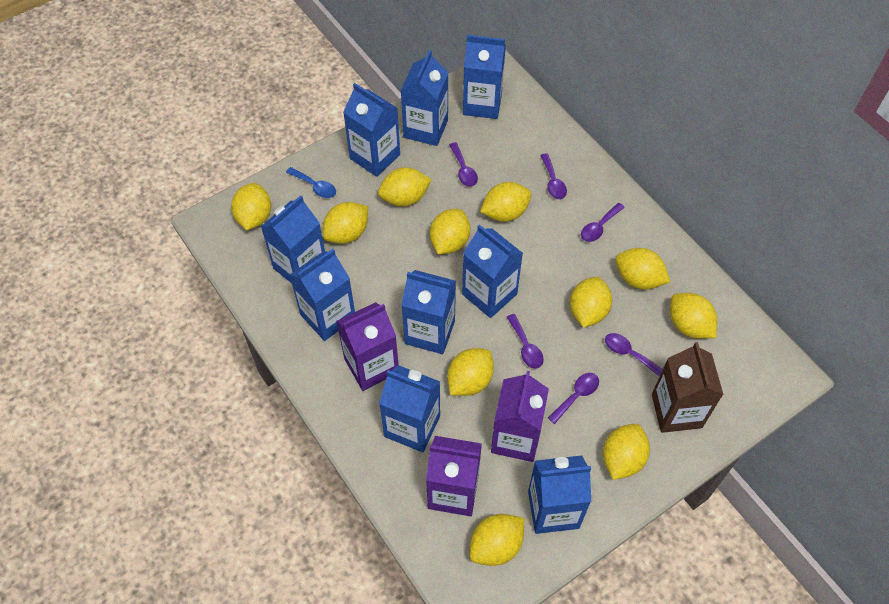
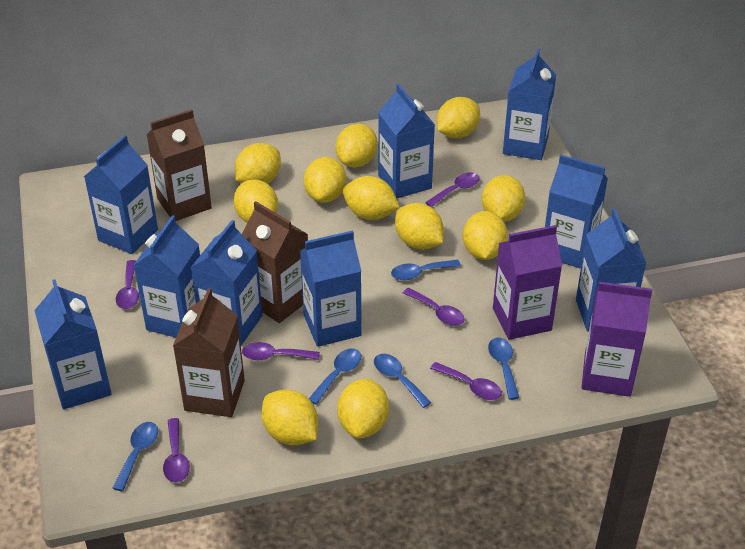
blue spoon: 1 -> 5
brown carton: 1 -> 3
purple carton: 3 -> 2

